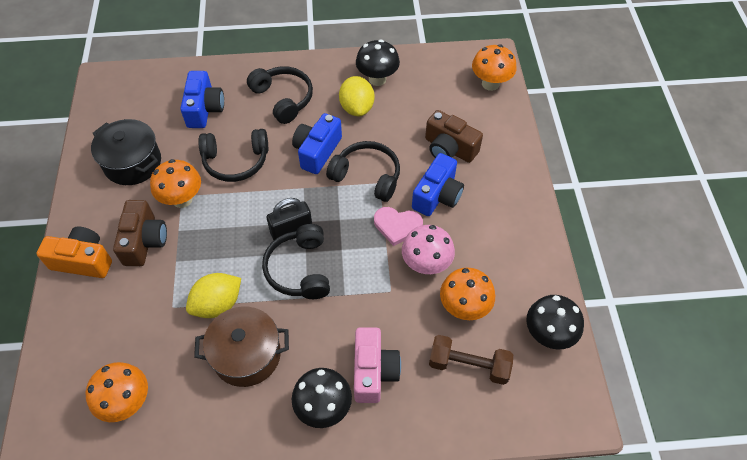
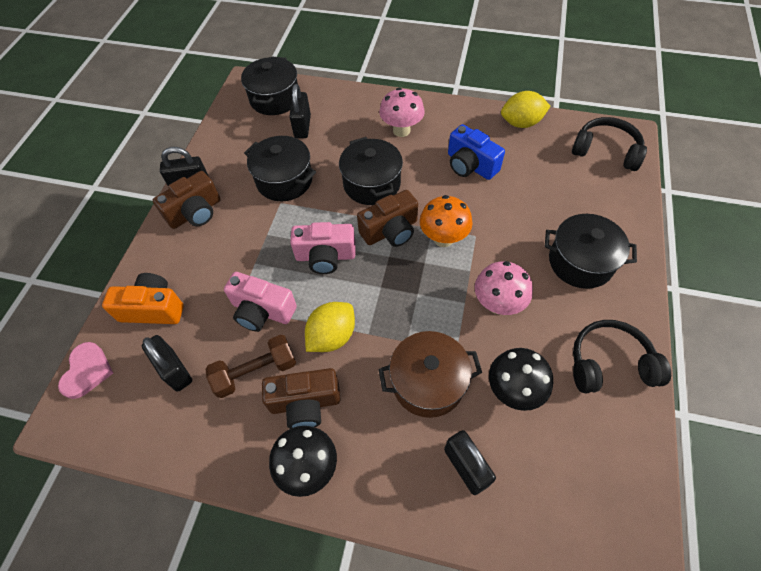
black headphones: 4 -> 2
black mushroom: 3 -> 2
black padlock: 1 -> 4
black pot: 1 -> 4
blue camera: 3 -> 1
brown camera: 2 -> 3
orange mushroom: 4 -> 1
pink camera: 1 -> 2
pink mushroom: 1 -> 2

